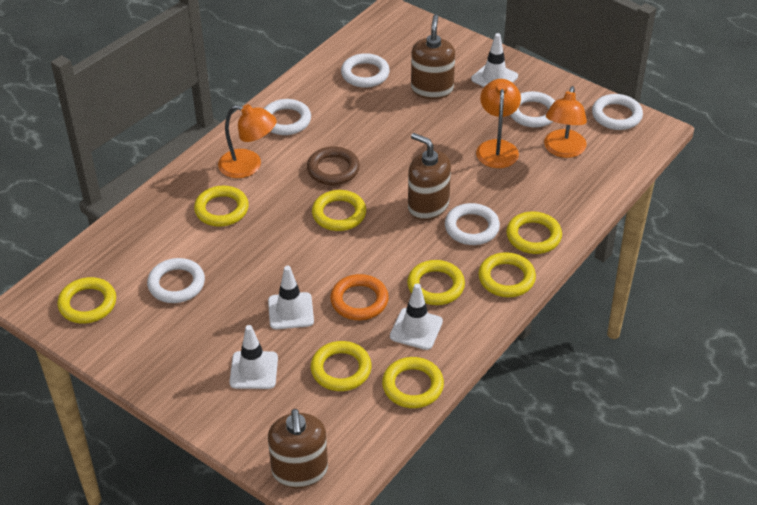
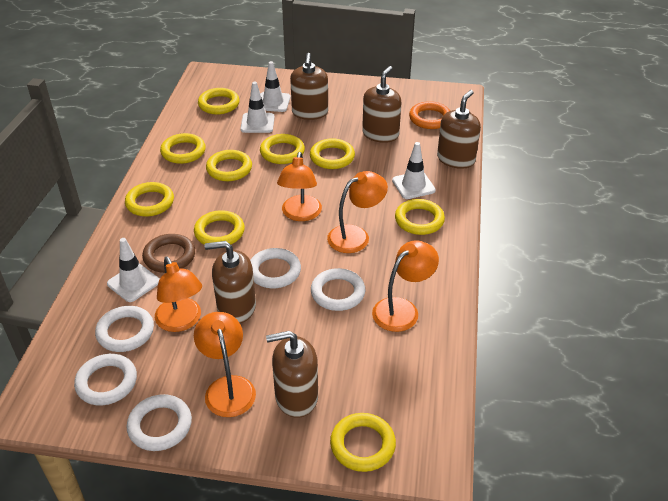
brown soap dispenser: 3 -> 5
orange lamp: 3 -> 5
white ring: 6 -> 5
yellow ring: 8 -> 9

